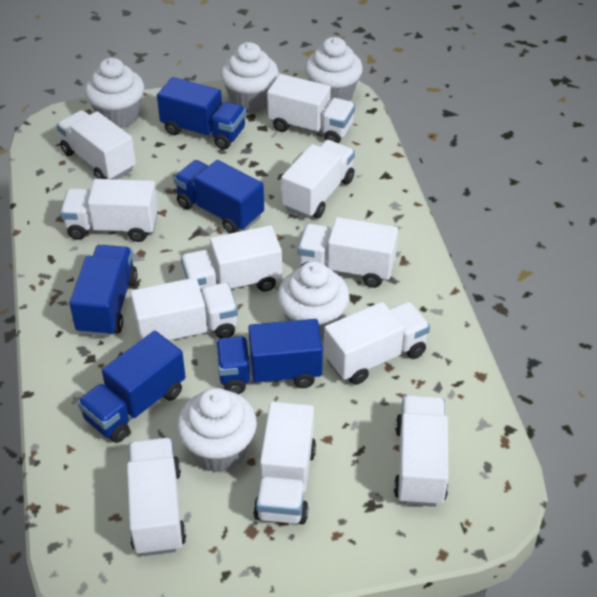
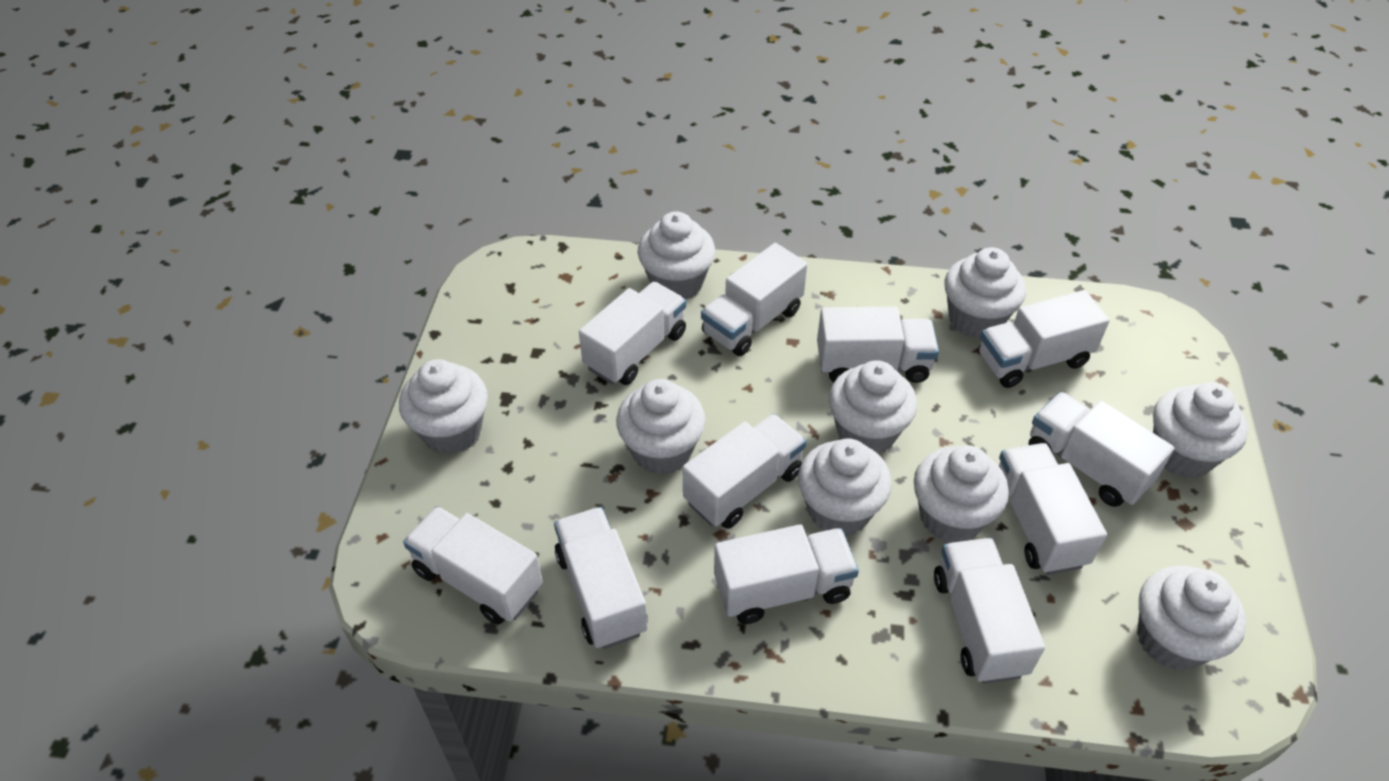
blue truck: 5 -> 0
white cupcake: 5 -> 9

